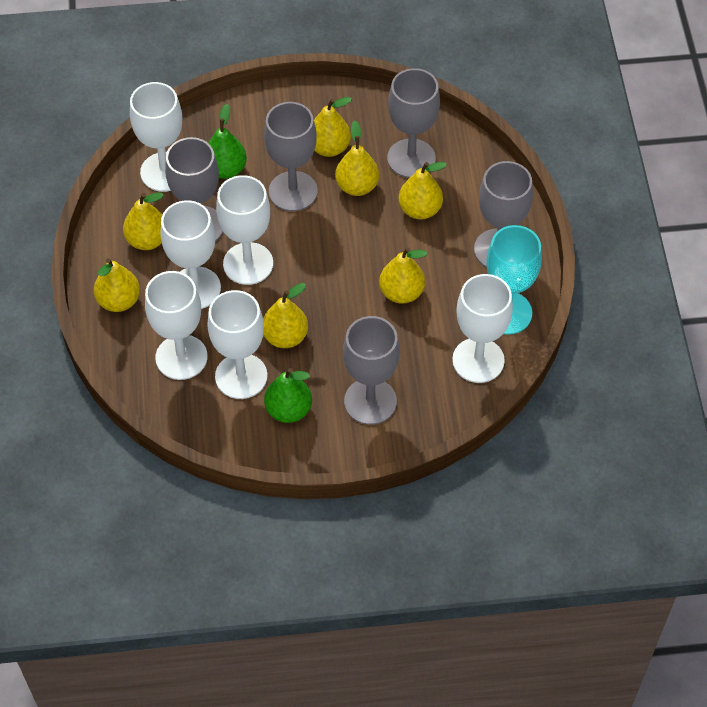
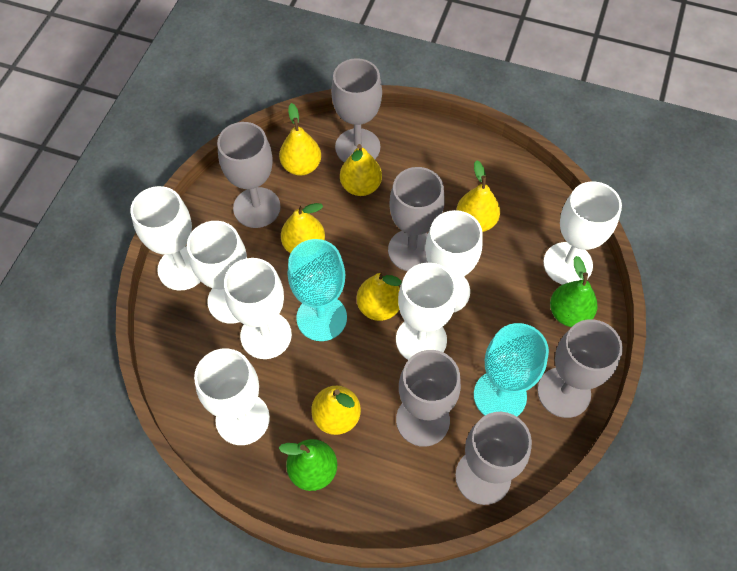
grey goblet: 5 -> 6
turquoise goblet: 1 -> 2
white goblet: 6 -> 7
yellow pear: 7 -> 6

